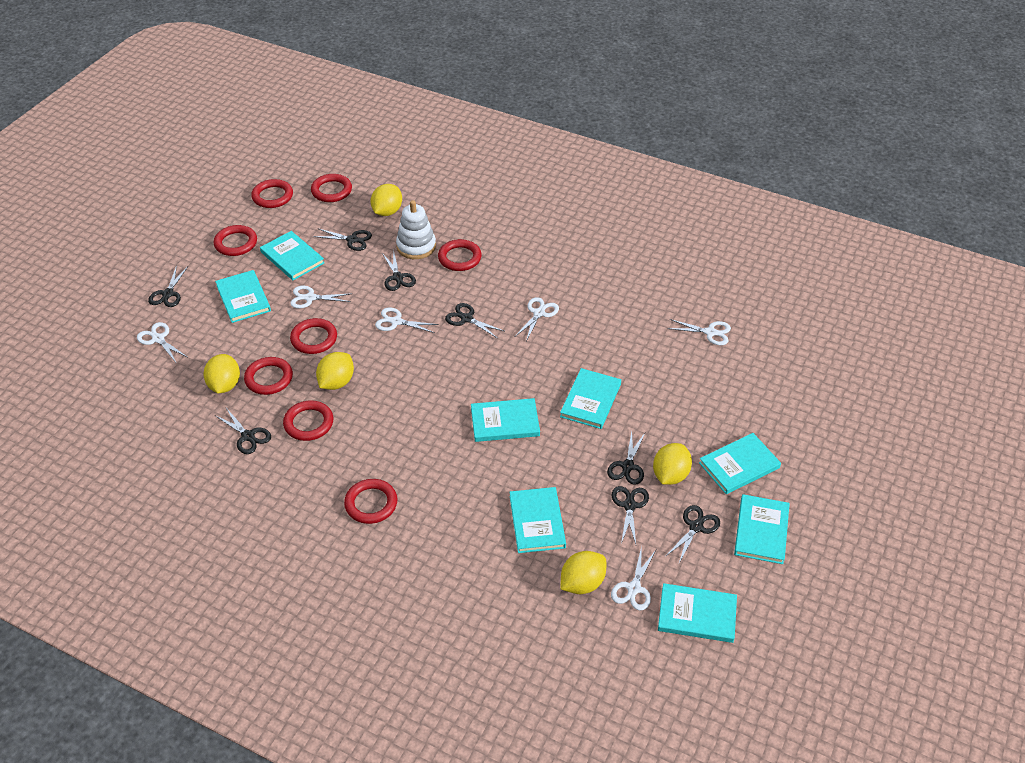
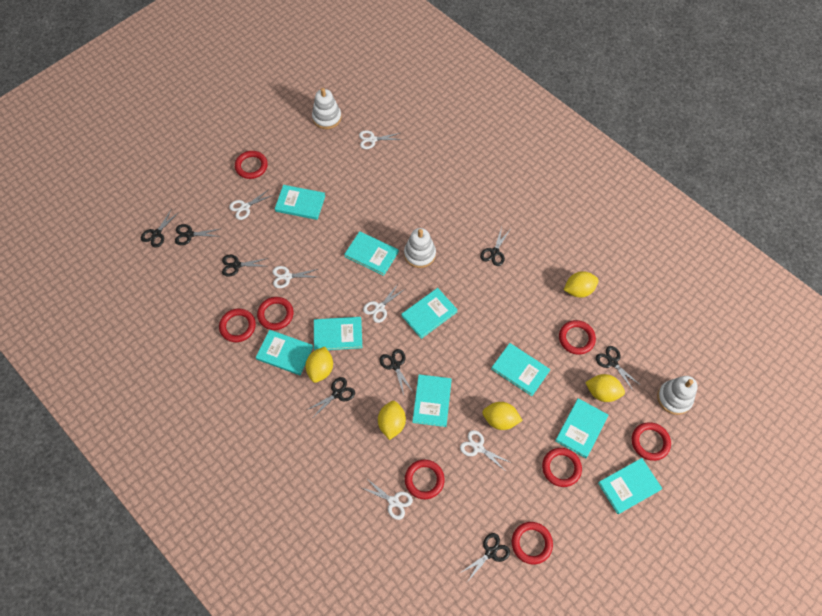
turquoise book: 8 -> 9
white stacking toy: 1 -> 3

